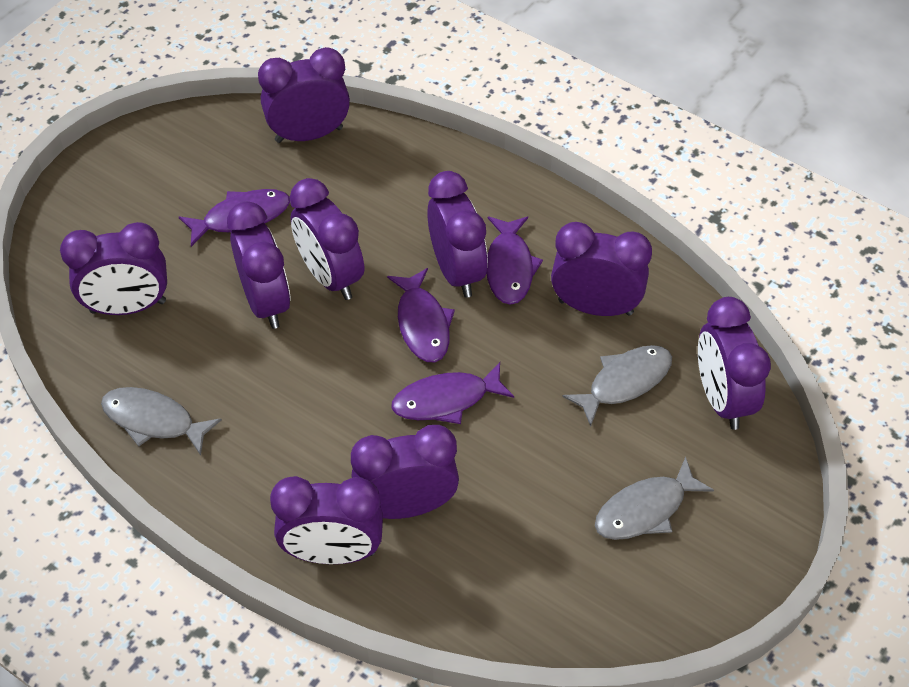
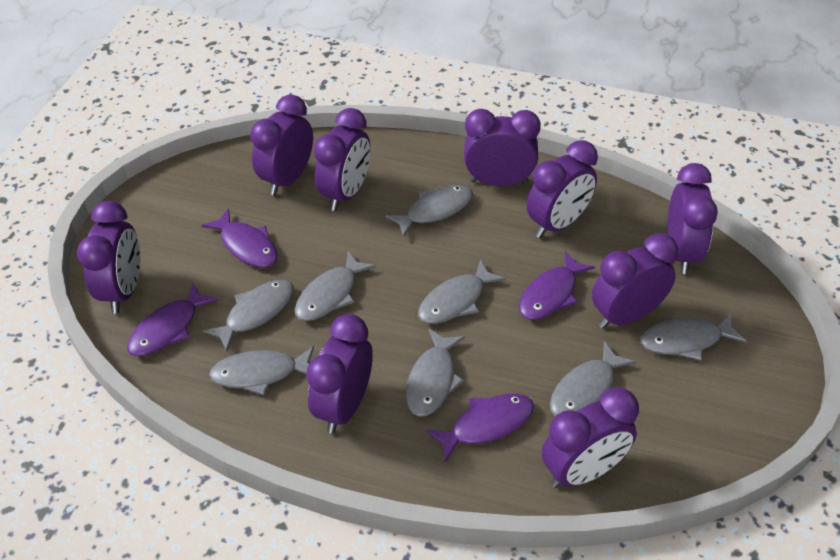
grey fish: 3 -> 8

